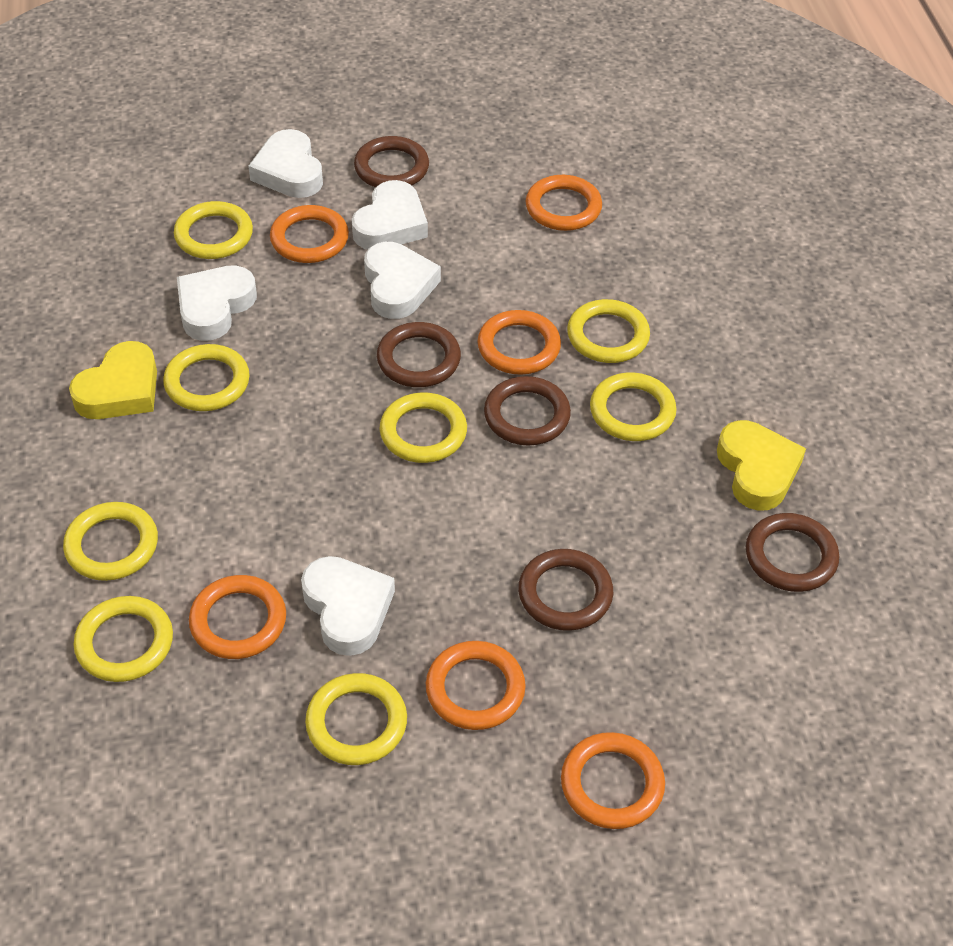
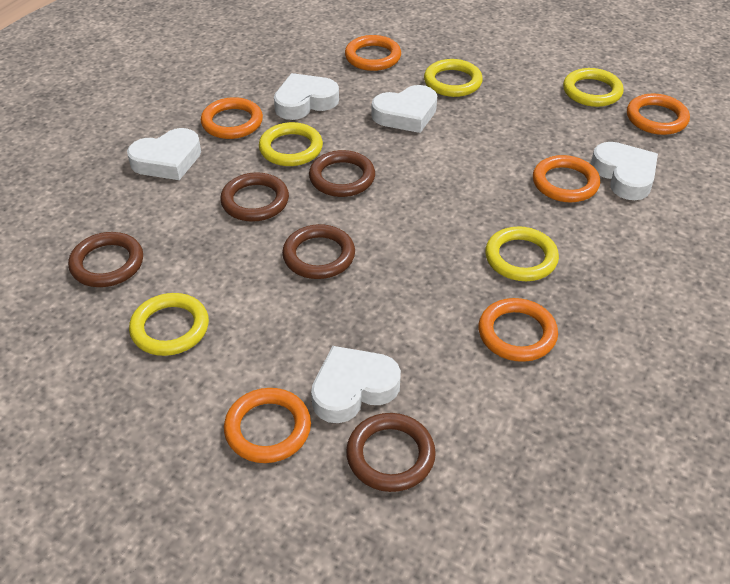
yellow heart: 2 -> 0
yellow ring: 8 -> 5

